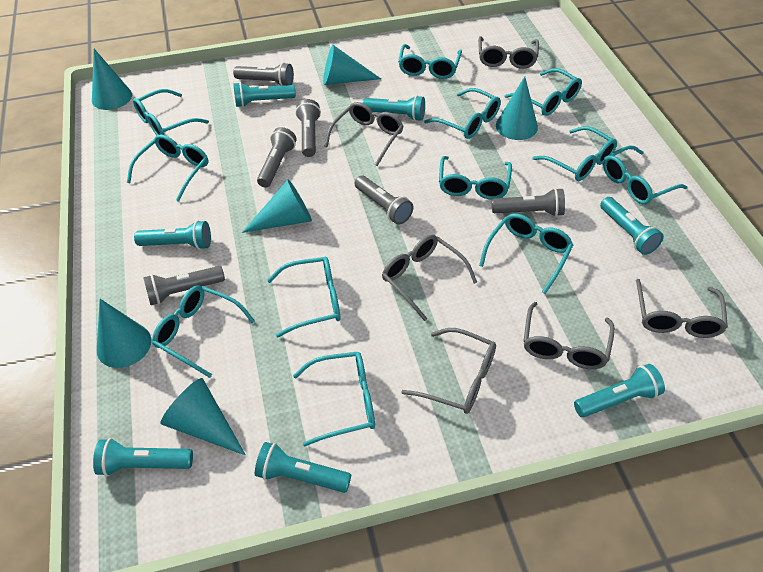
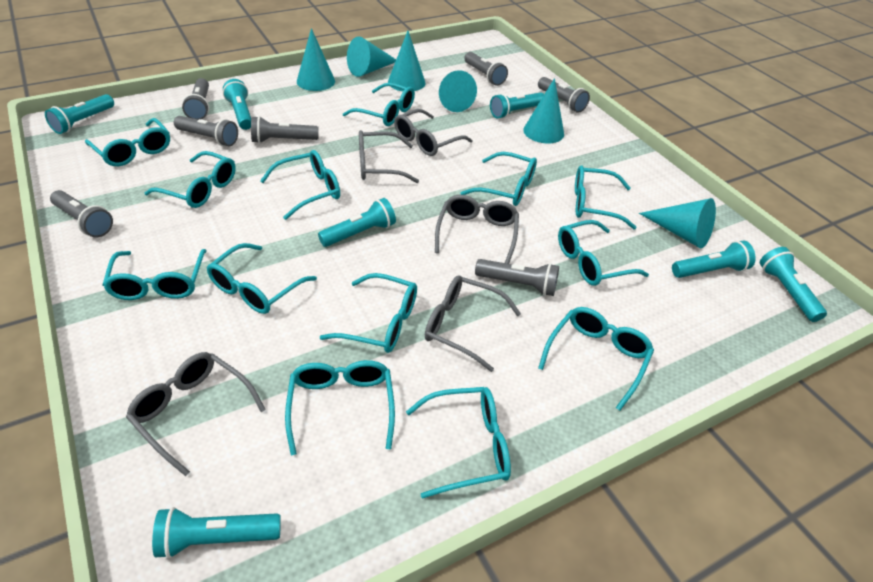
grey flashlight: 6 -> 7
grey glasses: 6 -> 5
turquoise glasses: 12 -> 13

